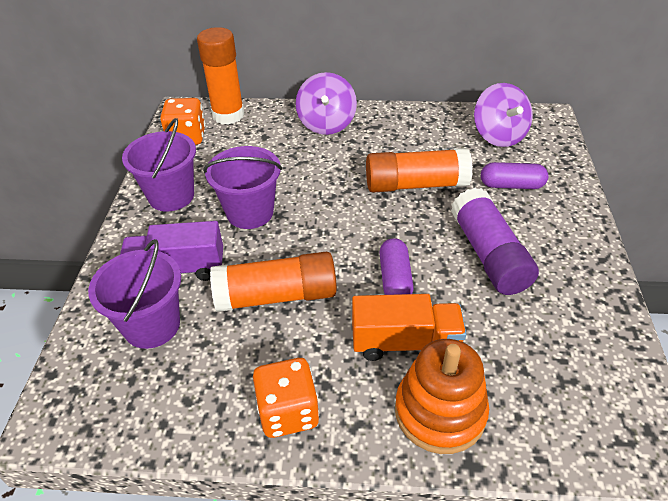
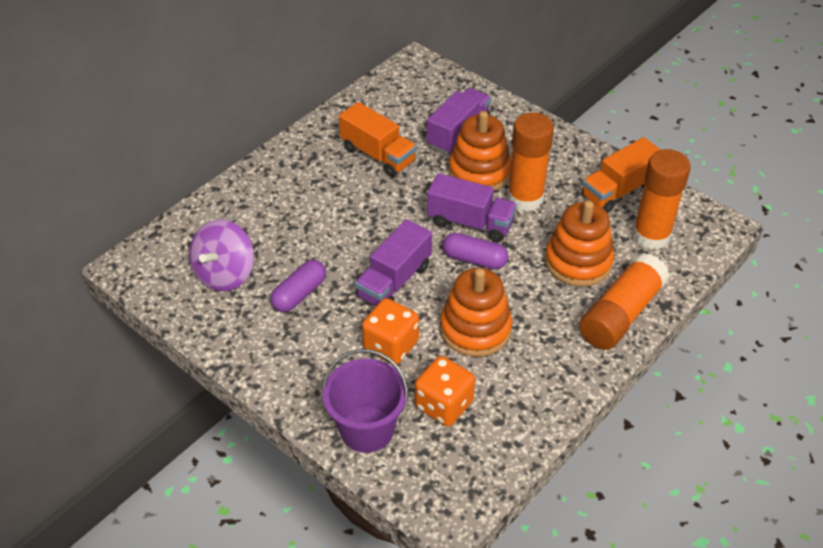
orange stacking toy: 1 -> 3
orange truck: 1 -> 2
purple bucket: 3 -> 1
purple glue stick: 1 -> 0
purple spinning top: 2 -> 1
purple truck: 1 -> 3

